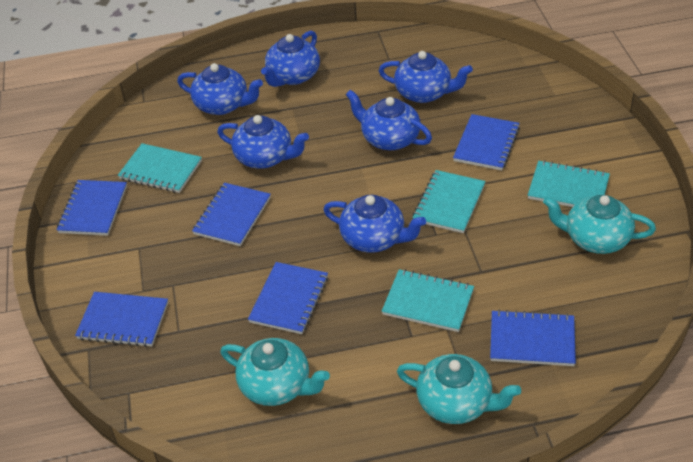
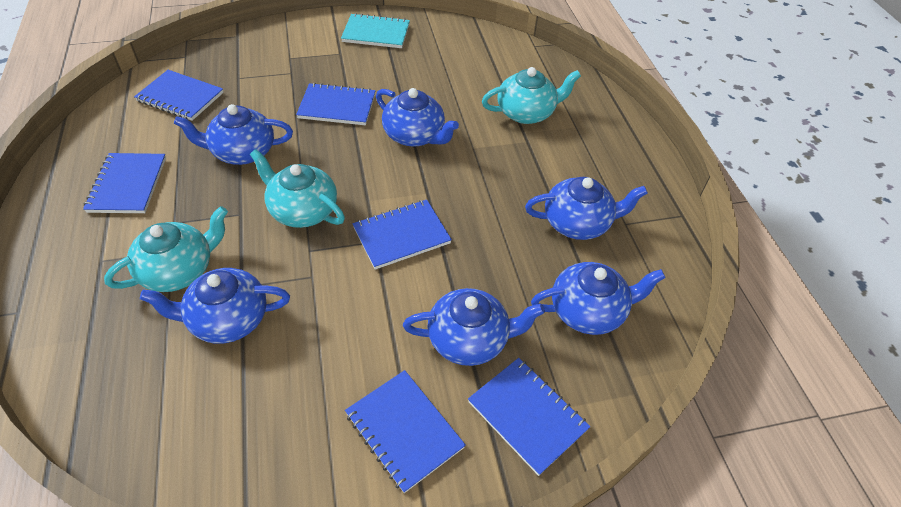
turquoise notebook: 4 -> 1

